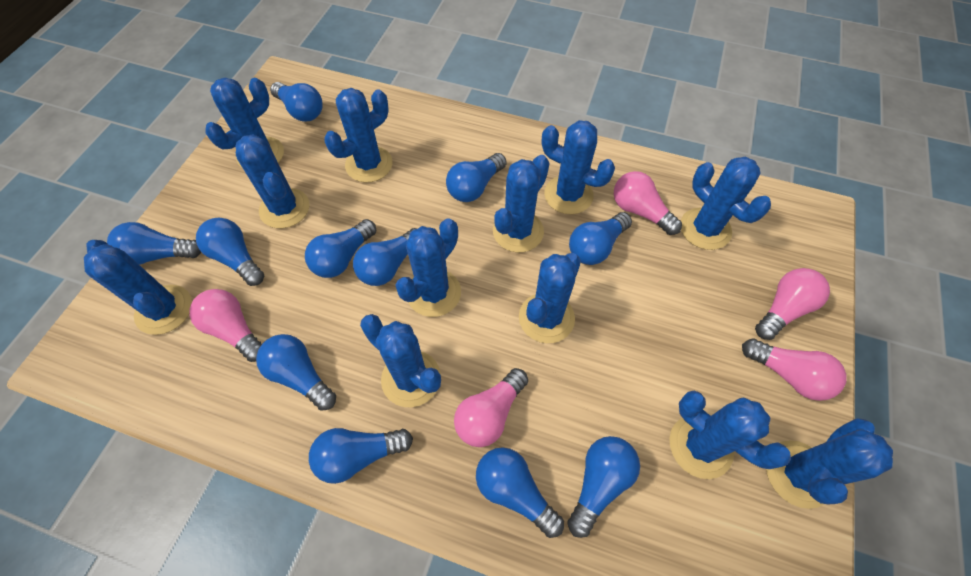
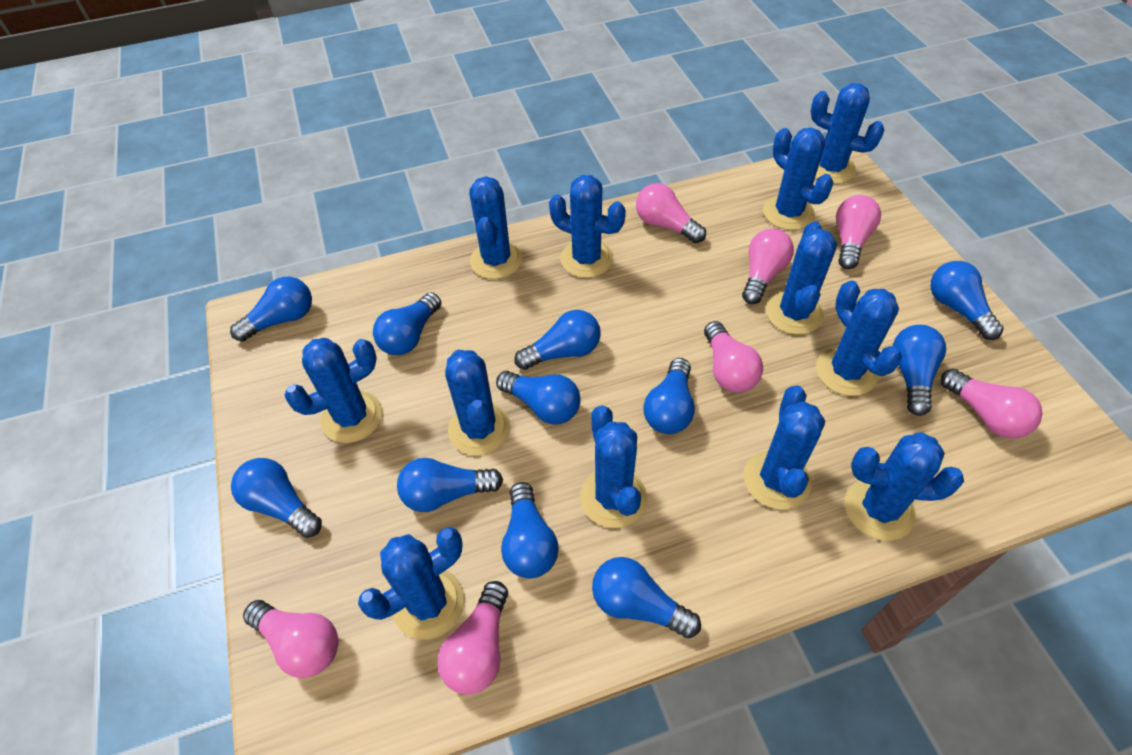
pink light bulb: 5 -> 7

